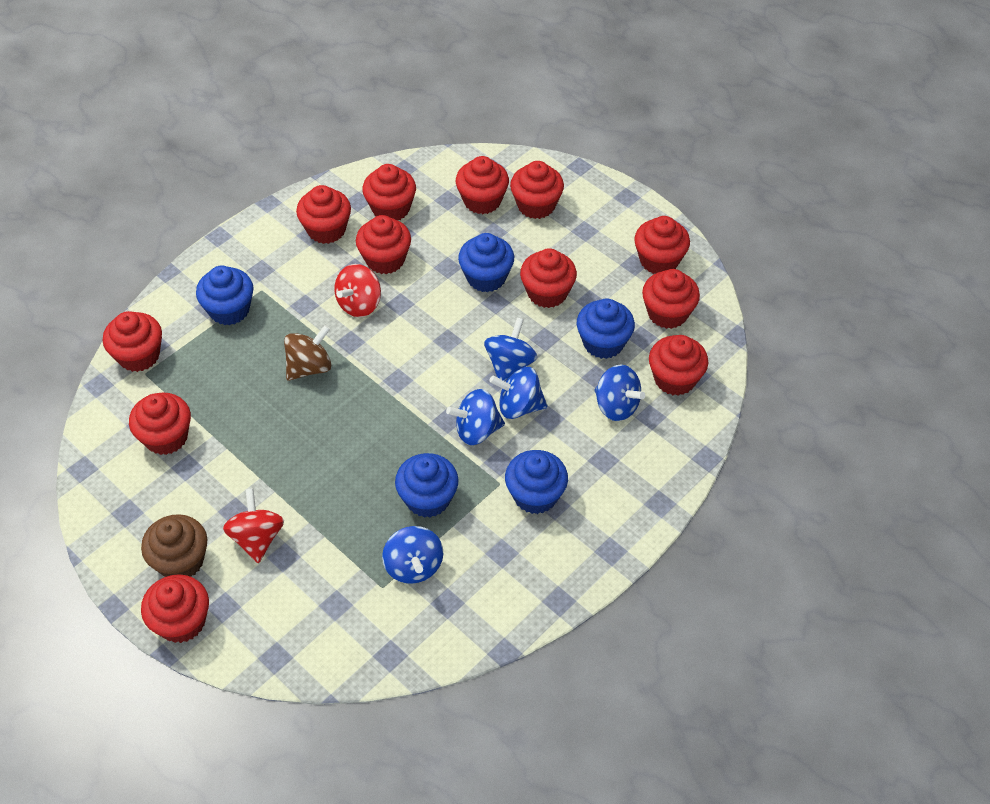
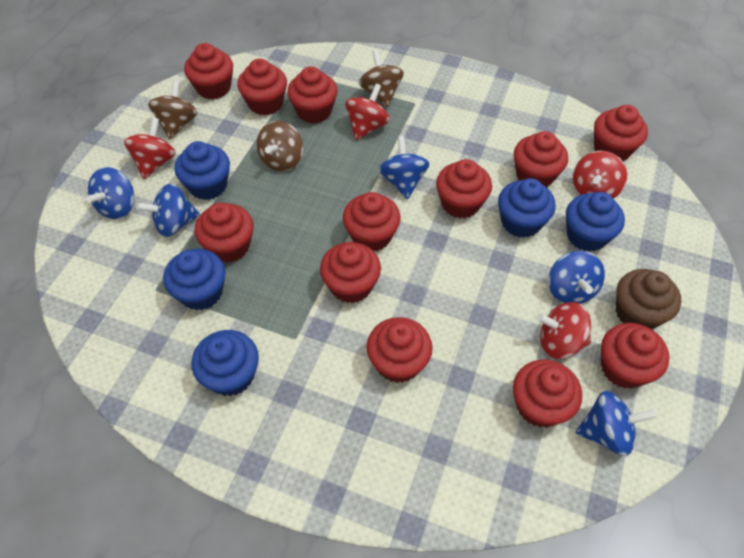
brown spinning top: 1 -> 3
red spinning top: 2 -> 4

